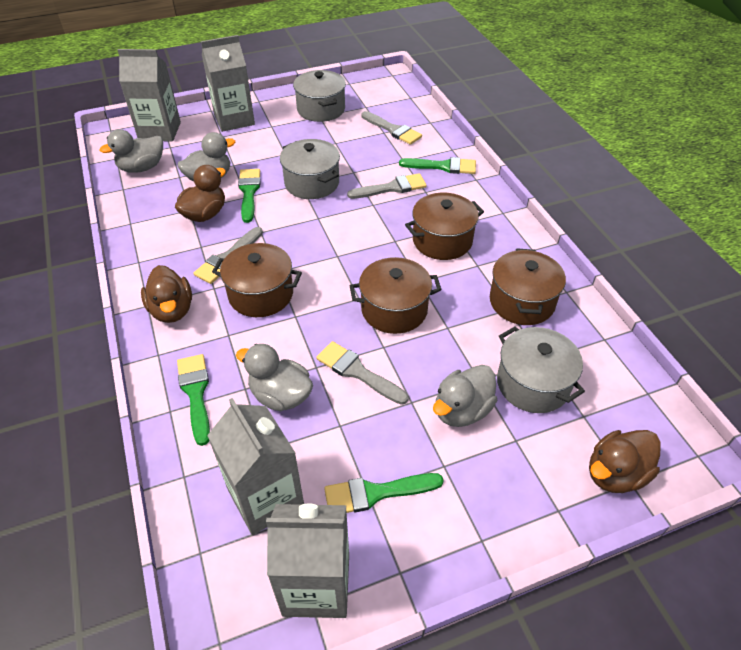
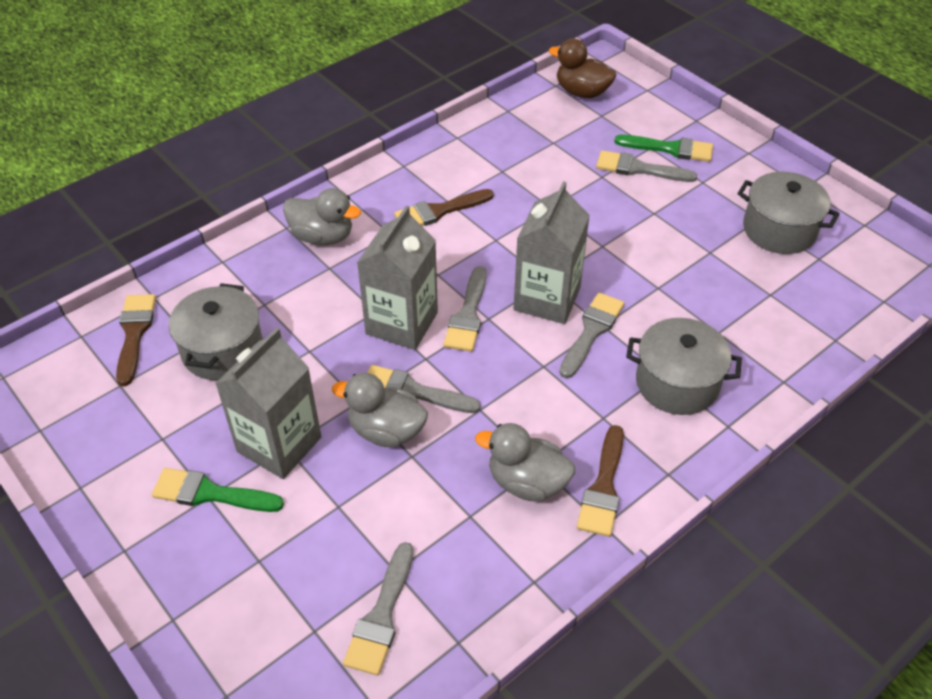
brown brush: 0 -> 3
brown duck: 3 -> 1
brown pot: 4 -> 0
green brush: 4 -> 2
grey brush: 4 -> 5
grey carton: 4 -> 3
grey duck: 4 -> 3

